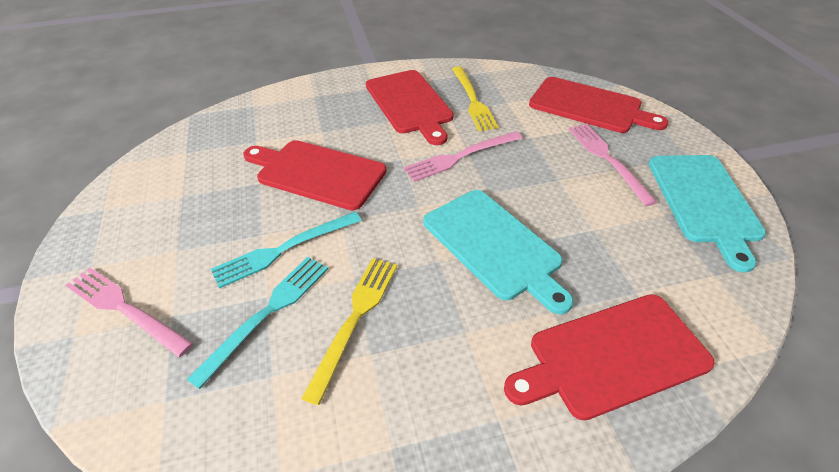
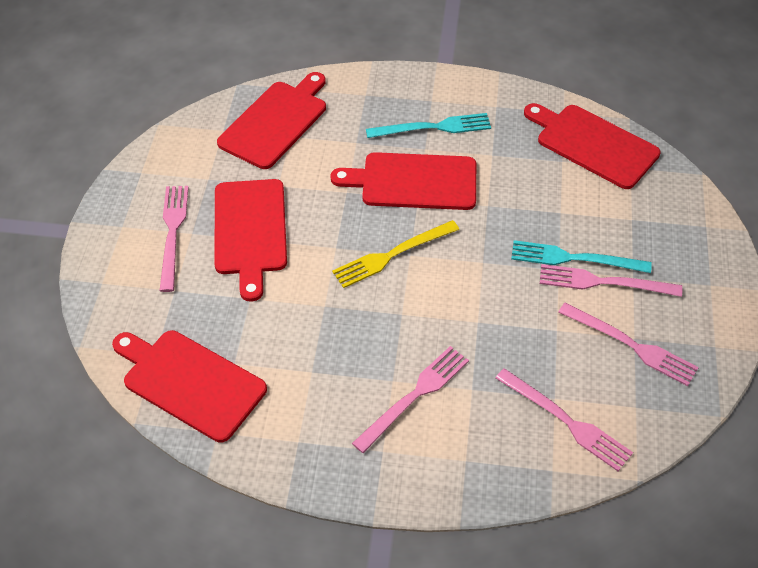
pink fork: 3 -> 5
red cutting board: 4 -> 5
turquoise cutting board: 2 -> 0
yellow fork: 2 -> 1

